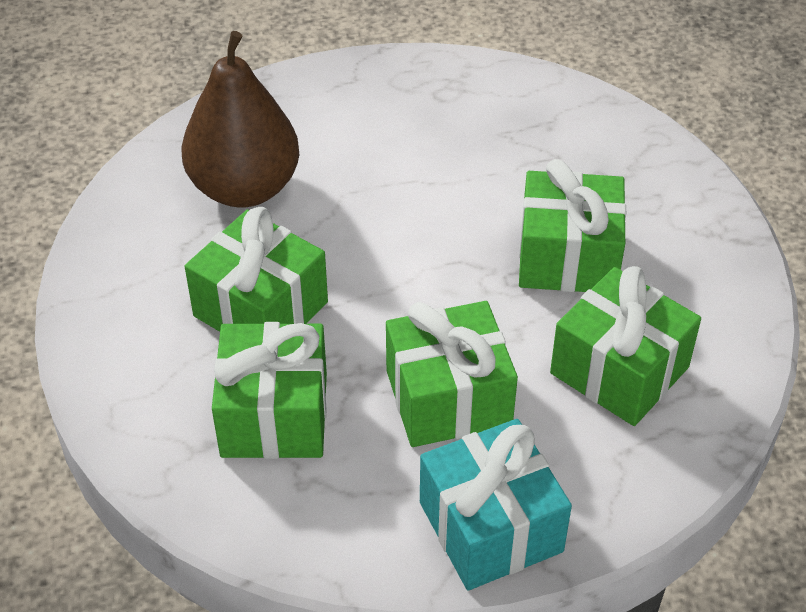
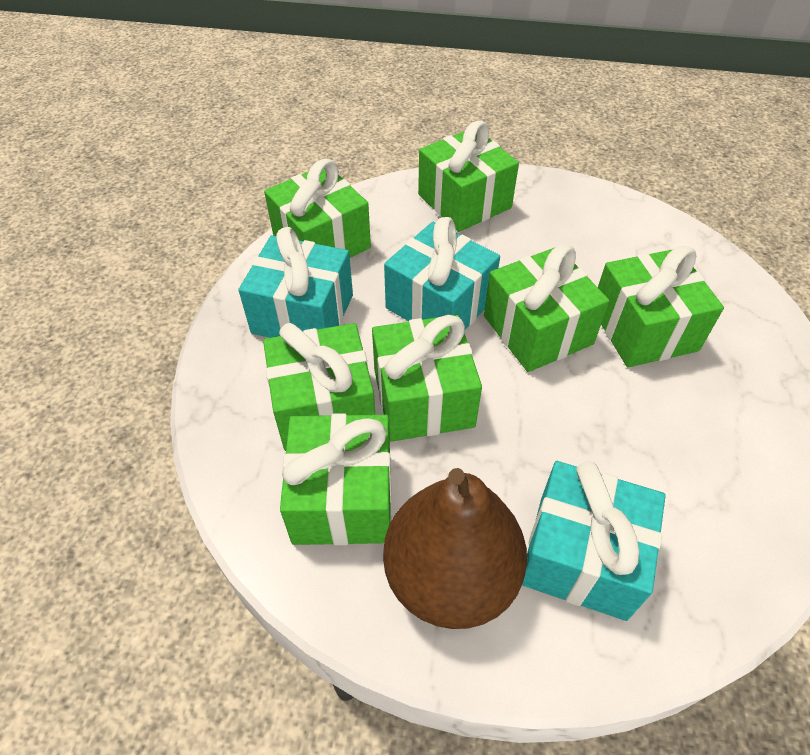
green gift: 5 -> 7
turquoise gift: 1 -> 3

